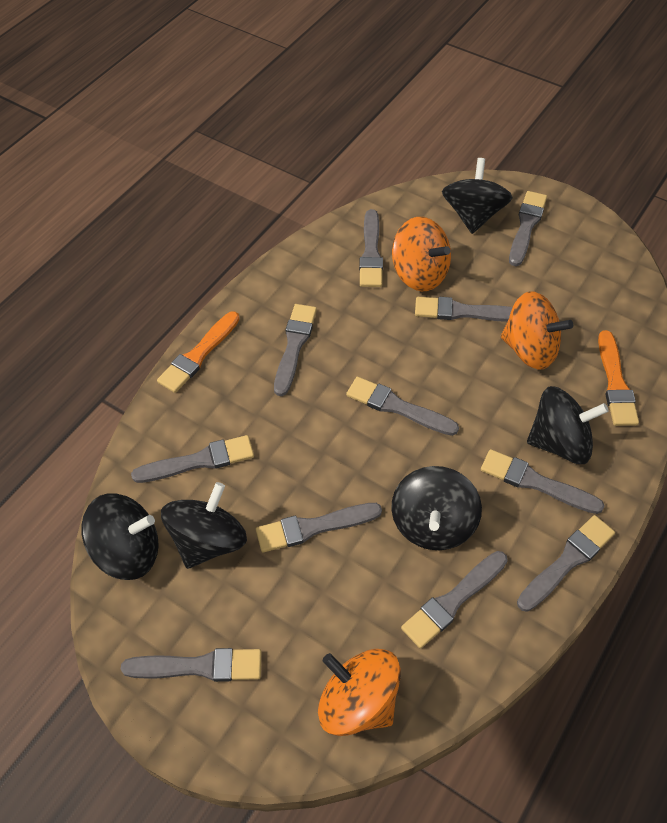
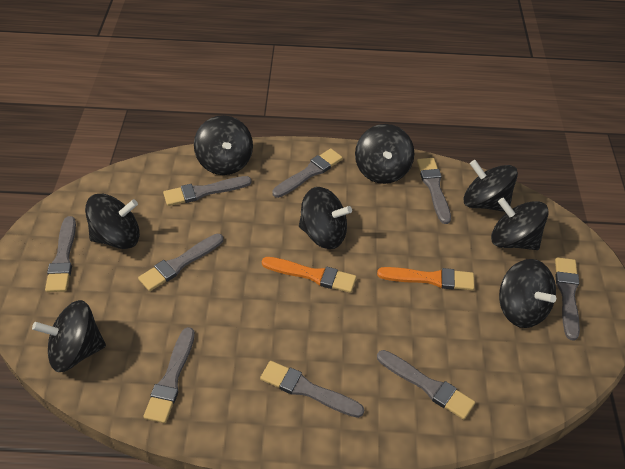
black spinning top: 5 -> 8
grey brush: 11 -> 9
orange spinning top: 3 -> 0

